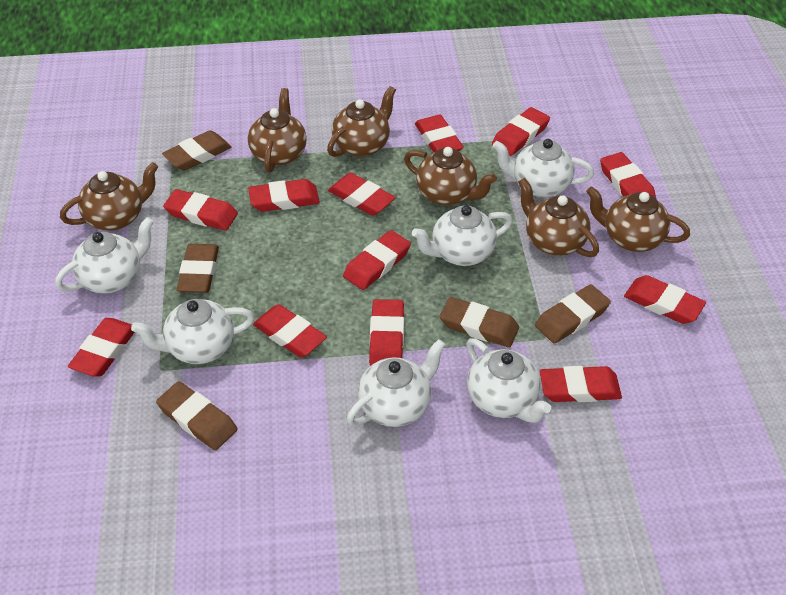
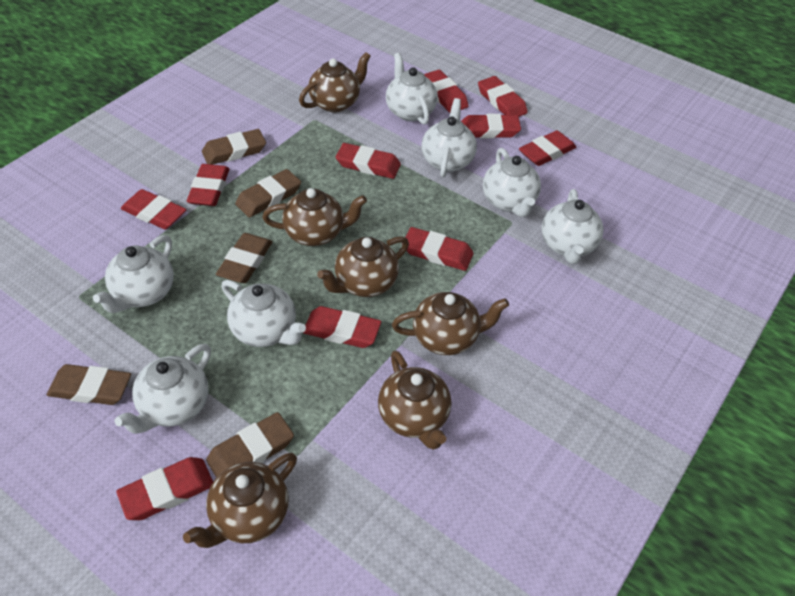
red eraser: 12 -> 10
white teapot: 6 -> 7

